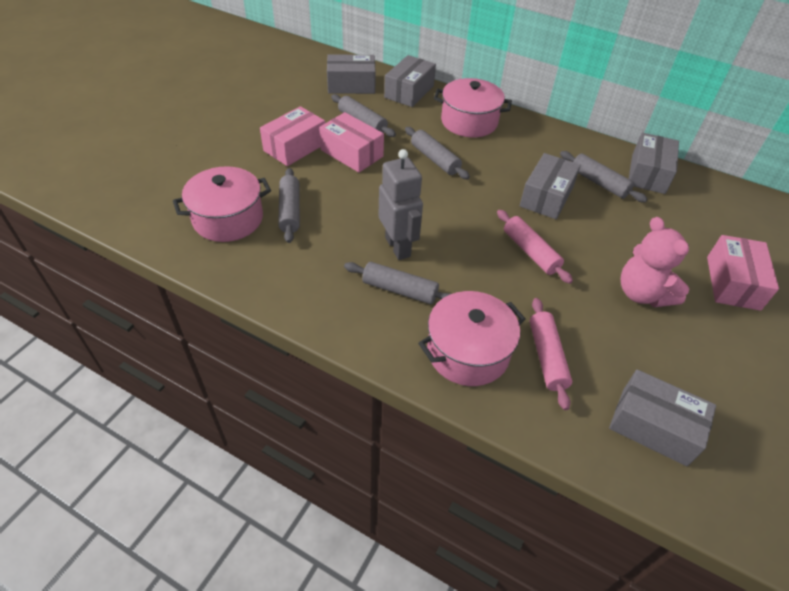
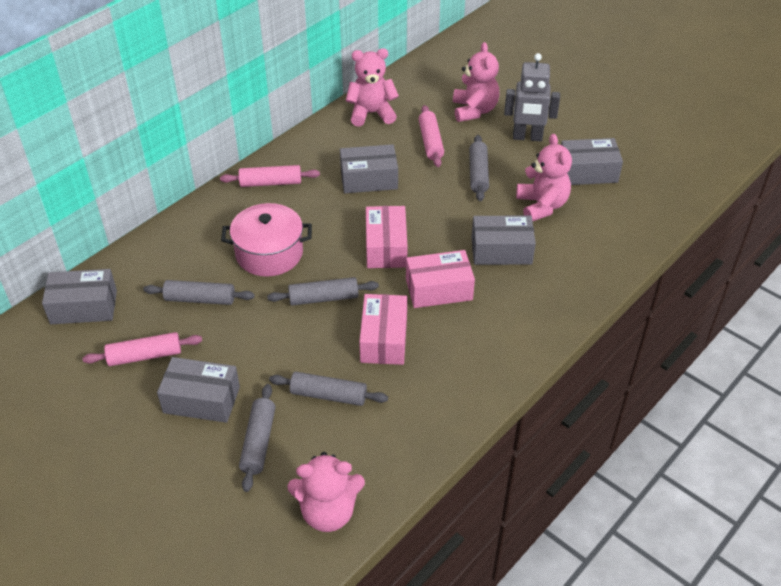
pink pot: 3 -> 1
pink rolling pin: 2 -> 3
pink teddy bear: 1 -> 4

